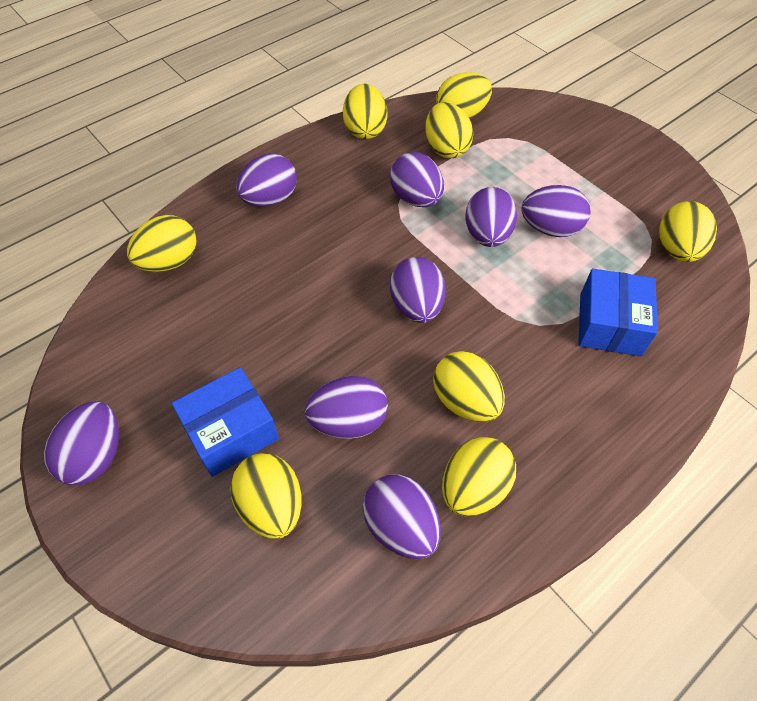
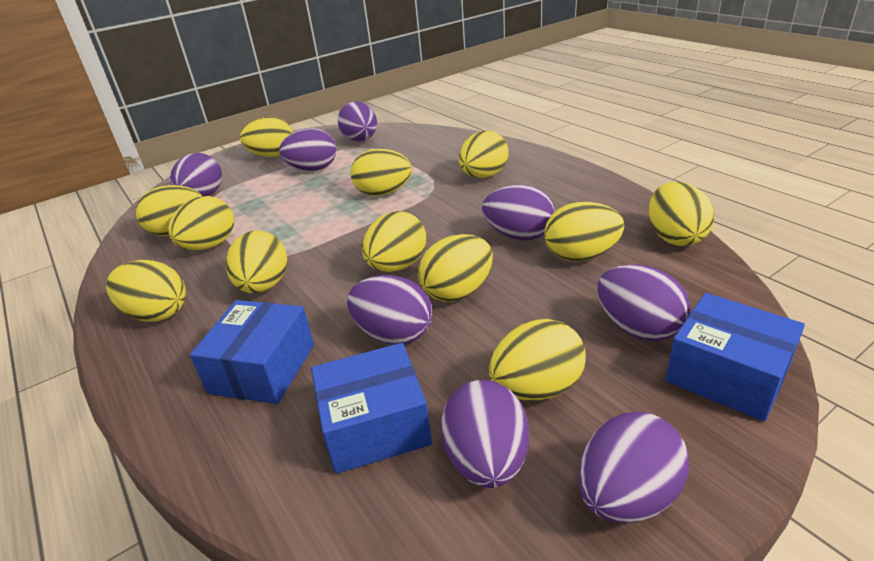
blue box: 2 -> 3
yellow egg: 8 -> 12

